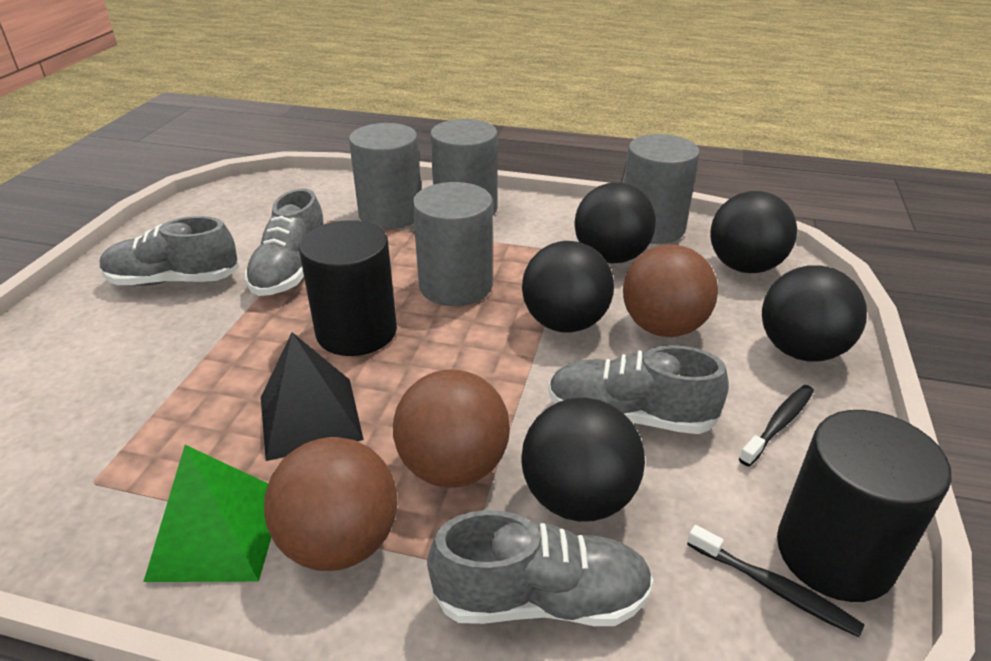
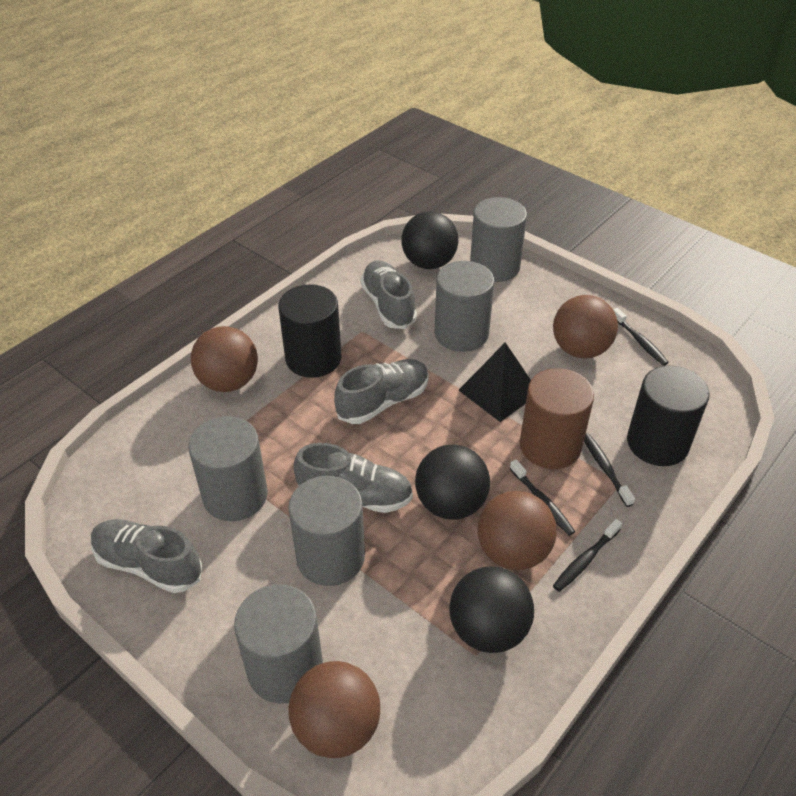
black ball: 5 -> 3
black toothbrush: 2 -> 4
brown ball: 3 -> 4
brown cylinder: 0 -> 1
green pyramid: 1 -> 0
grey cylinder: 4 -> 5

